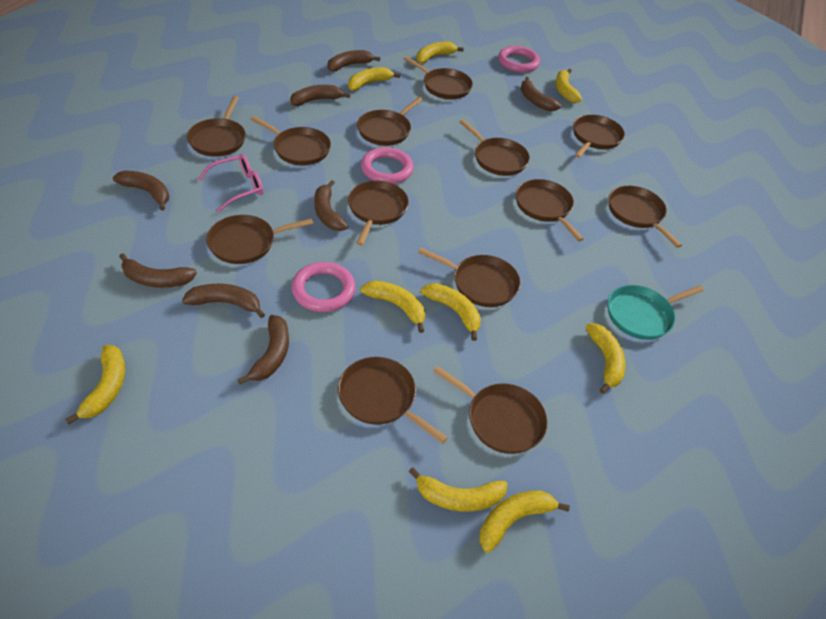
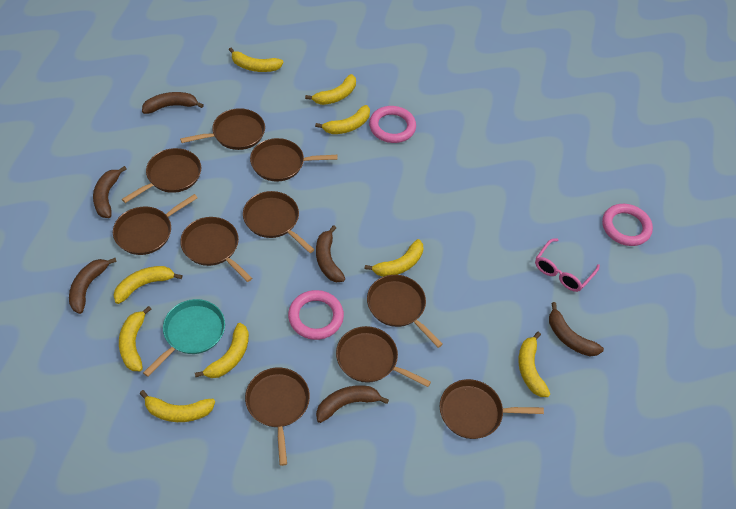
brown banana: 8 -> 6
brown pan: 13 -> 10

